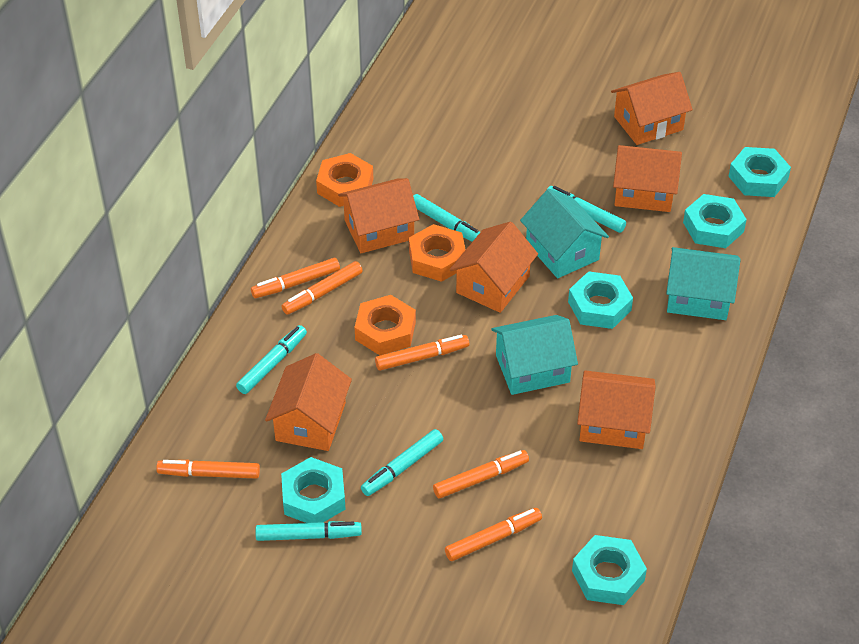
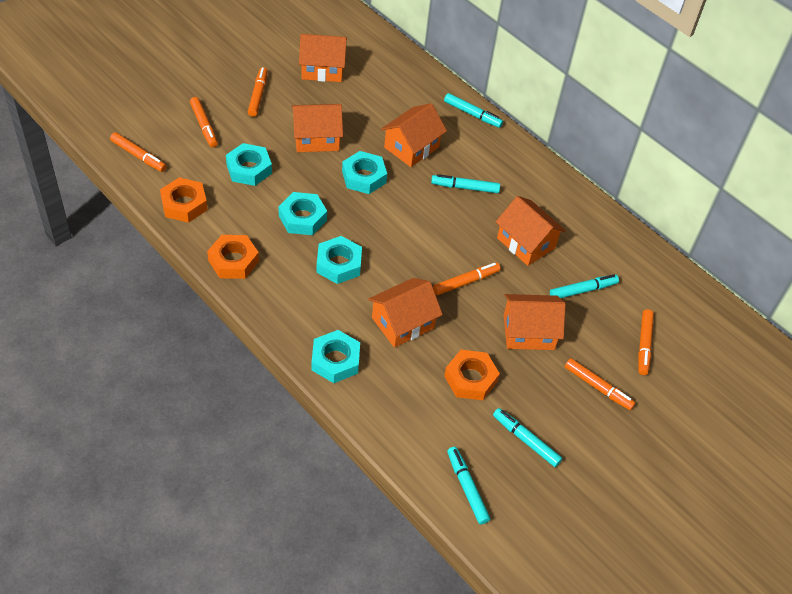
turquoise house: 3 -> 0

